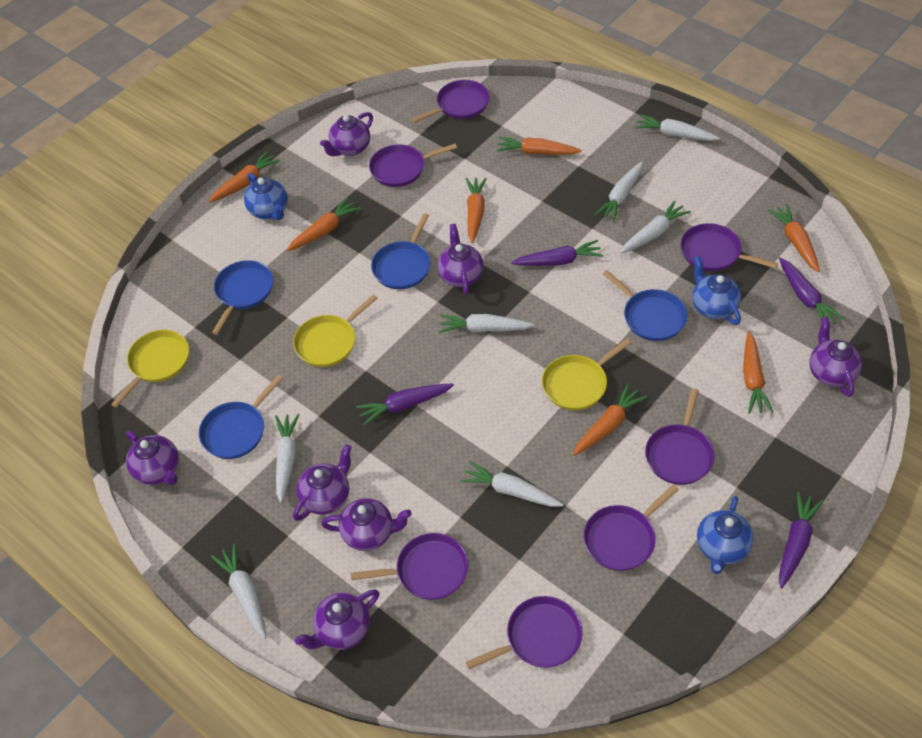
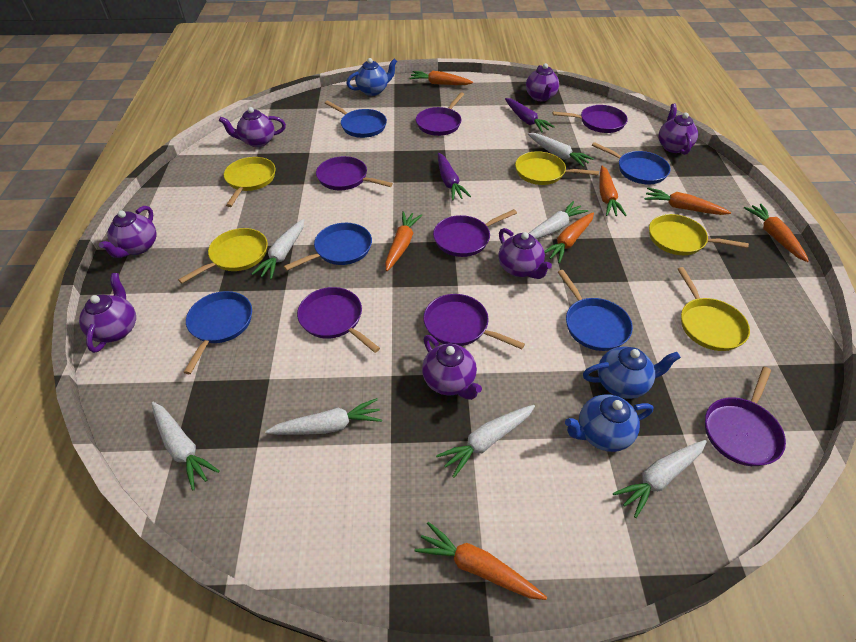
blue pan: 4 -> 5
purple carrot: 4 -> 2
yellow pan: 3 -> 5

